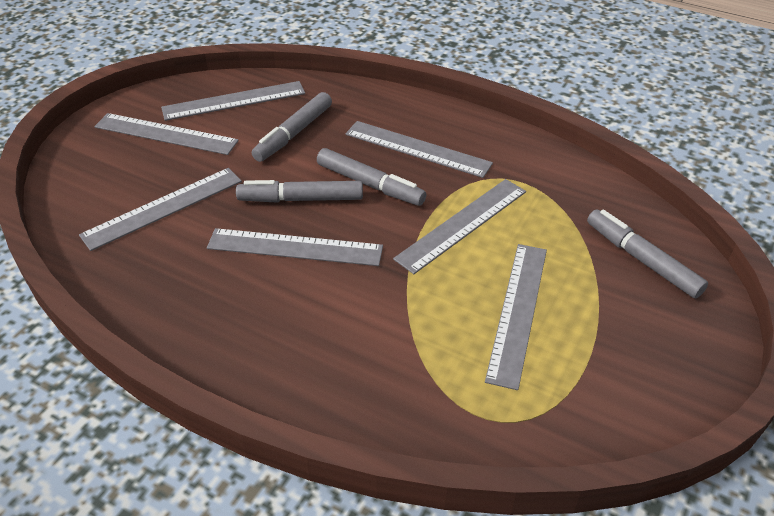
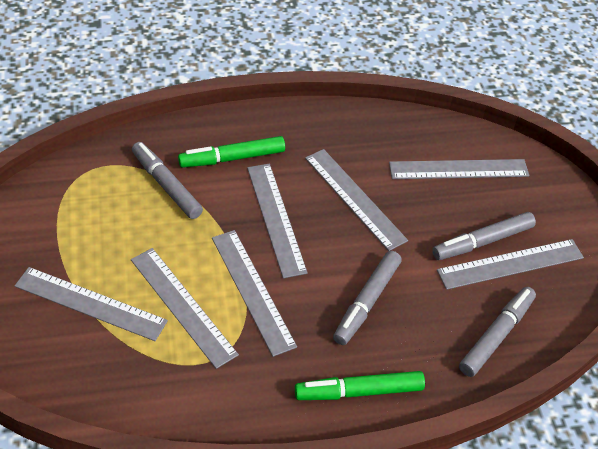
green marker: 0 -> 2

